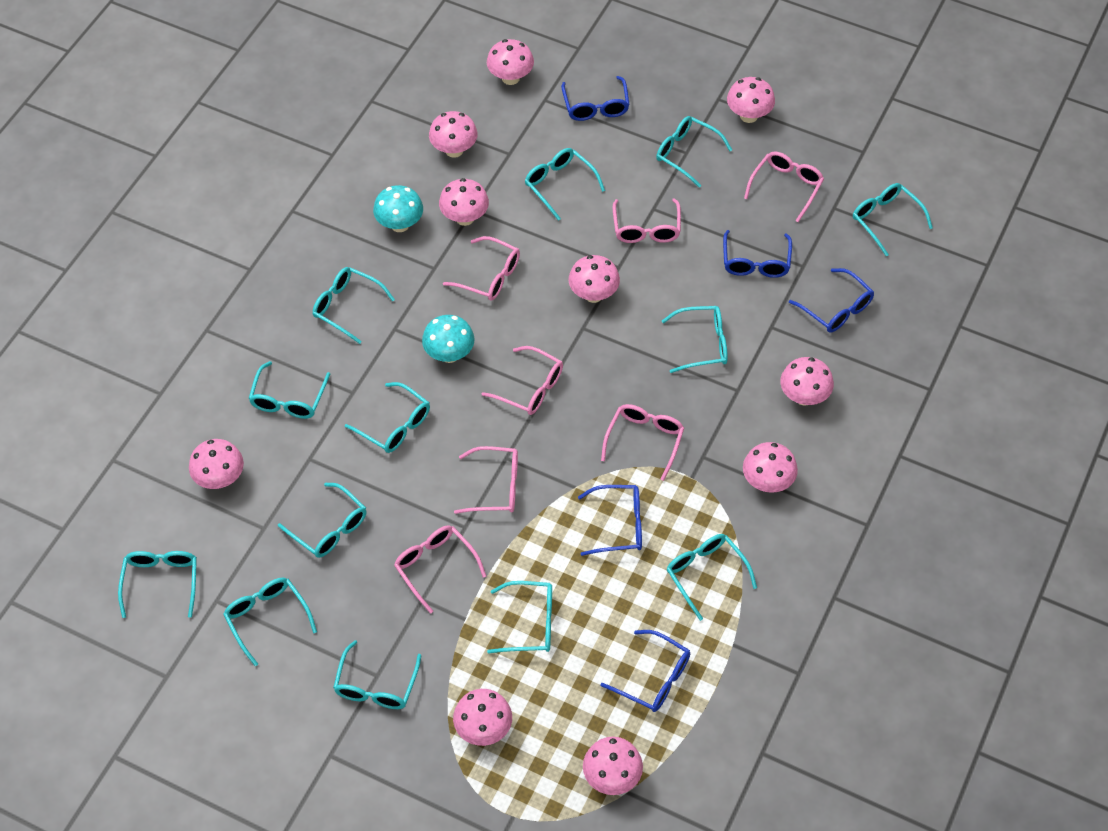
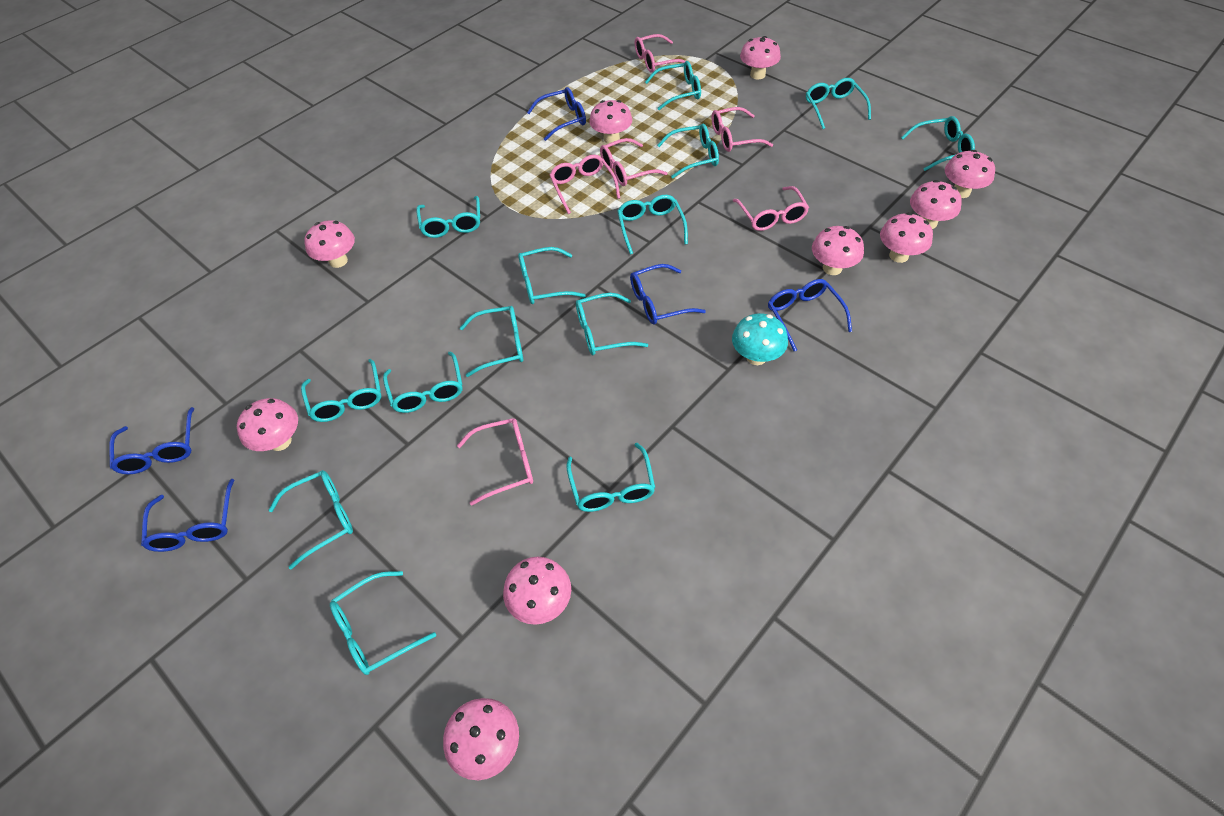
pink glasses: 7 -> 6
turquoise glasses: 13 -> 14
turquoise mushroom: 2 -> 1

